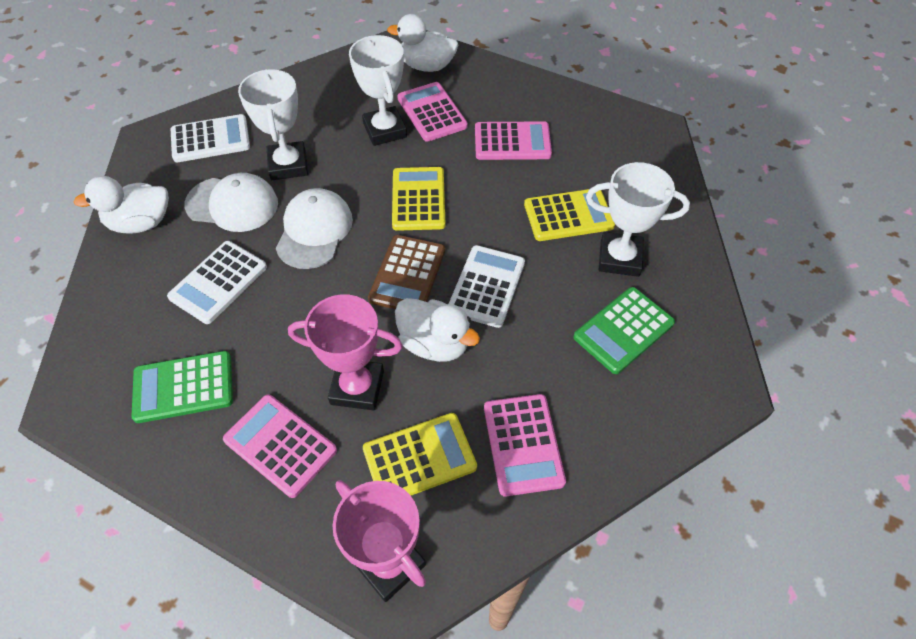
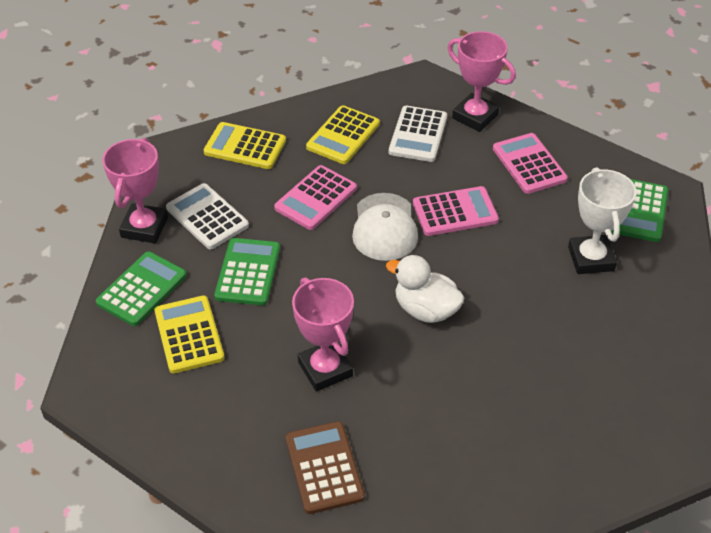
green calculator: 2 -> 3
pink calculator: 4 -> 3
pink trophy: 2 -> 3
white calculator: 3 -> 2
white cap: 2 -> 1
white duck: 3 -> 1
white trophy: 3 -> 1

